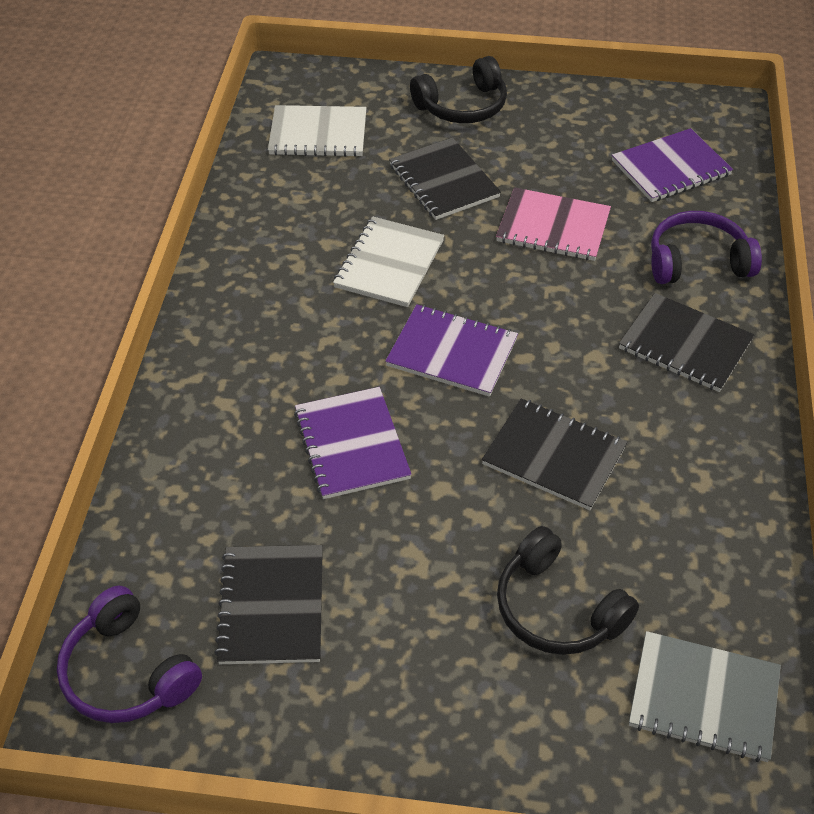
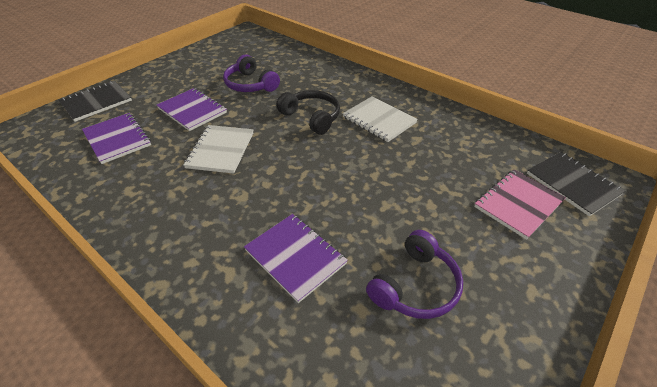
black headphones: 2 -> 1
black notebook: 4 -> 2
grey notebook: 1 -> 0

